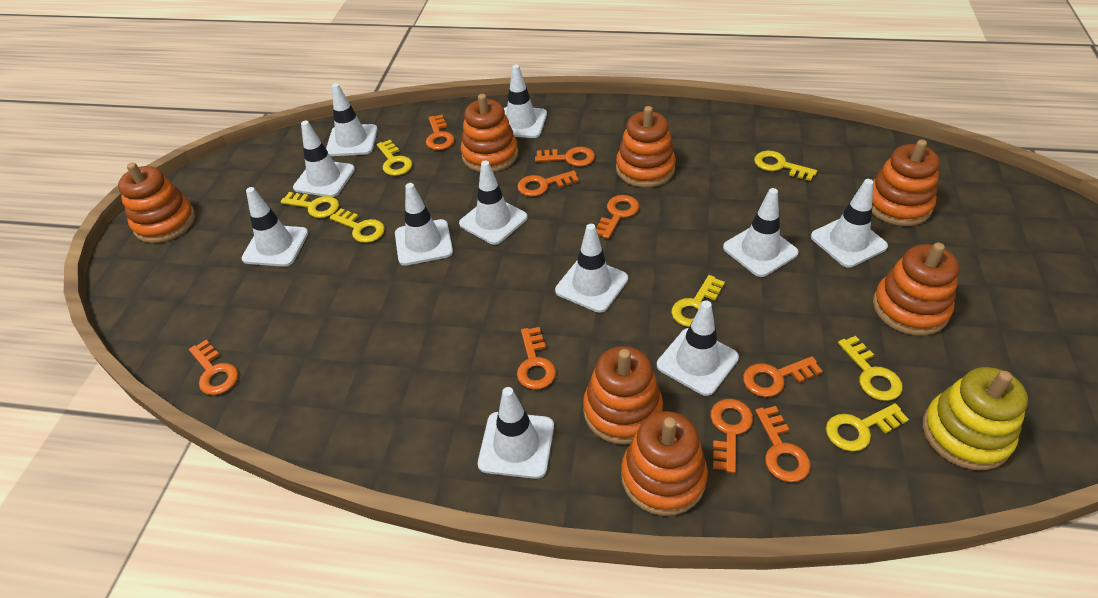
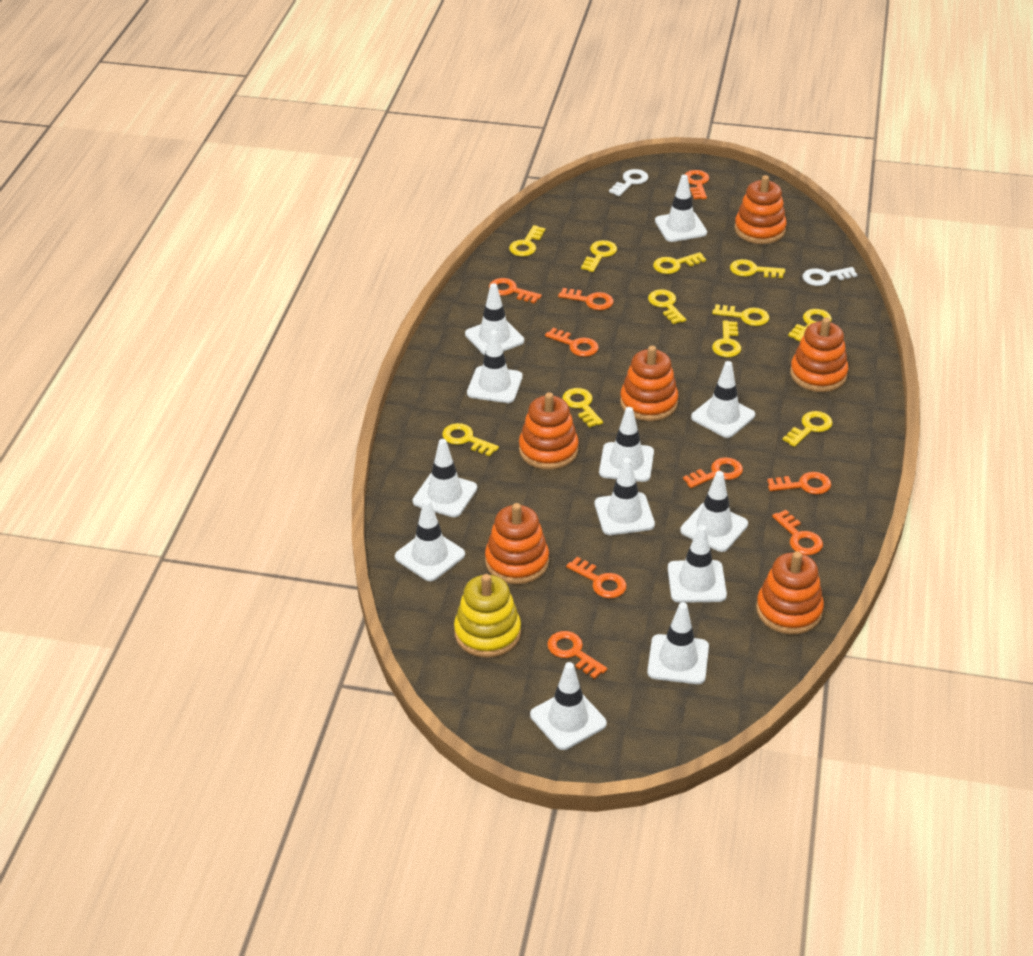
orange stacking toy: 7 -> 6
white key: 0 -> 2
white traffic cone: 11 -> 12
yellow key: 7 -> 11

